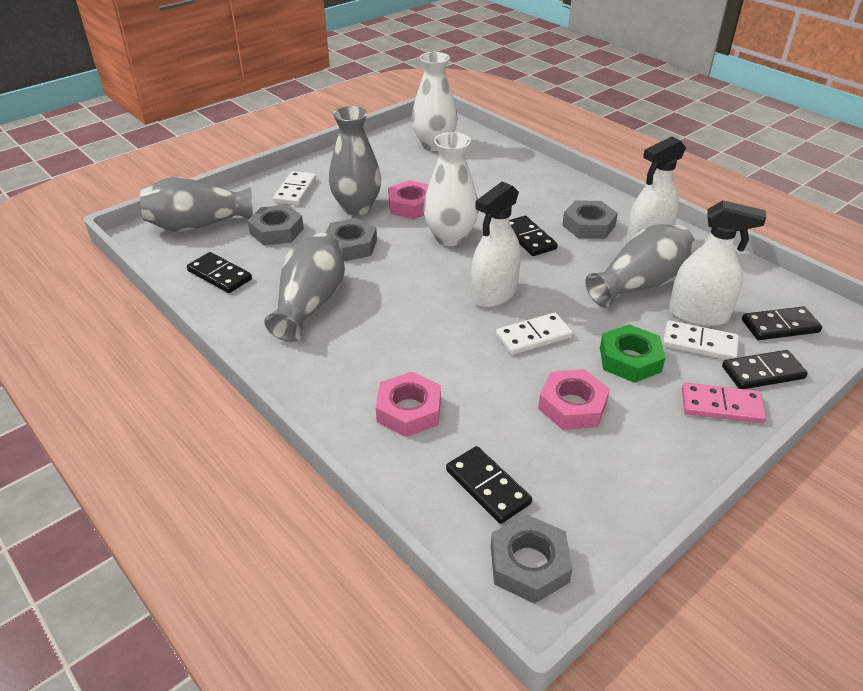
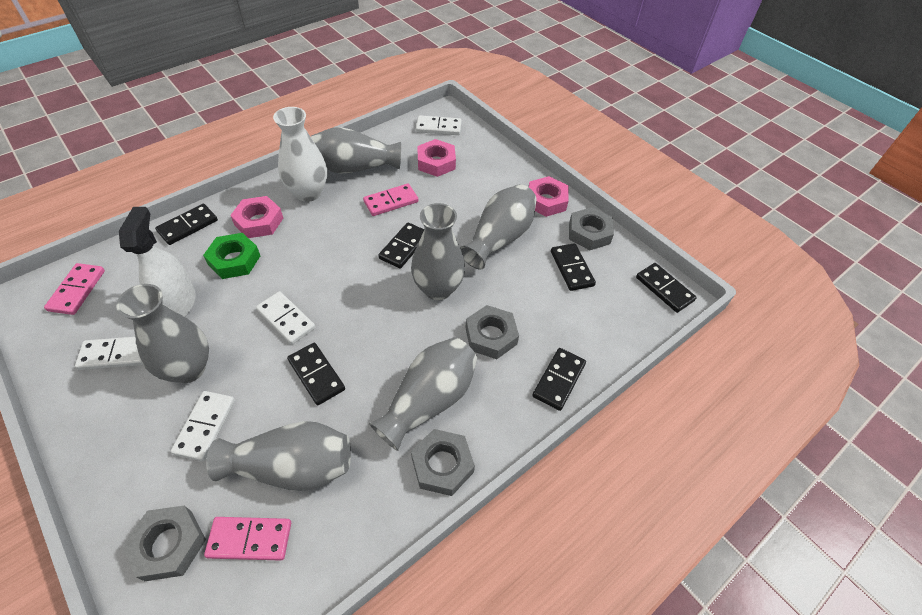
black domino: 5 -> 6
grey vase: 4 -> 6
pink domino: 1 -> 3
white domino: 3 -> 4
white spray bottle: 3 -> 1
white vase: 2 -> 1

